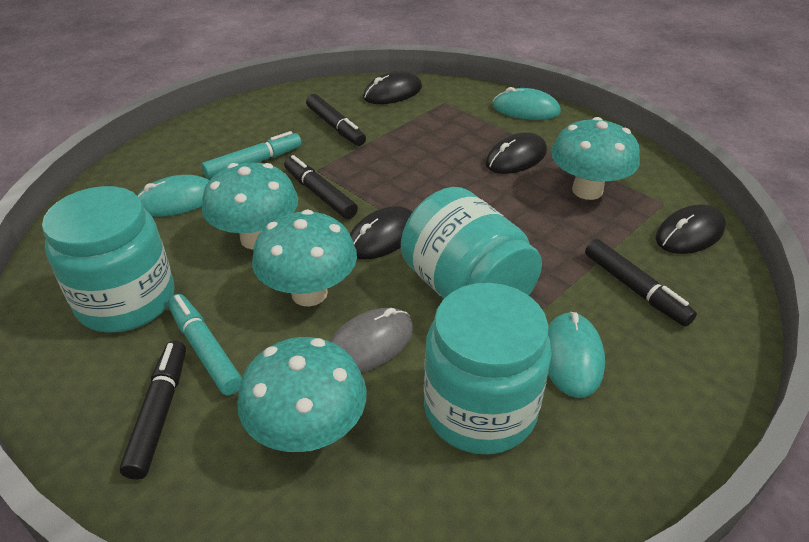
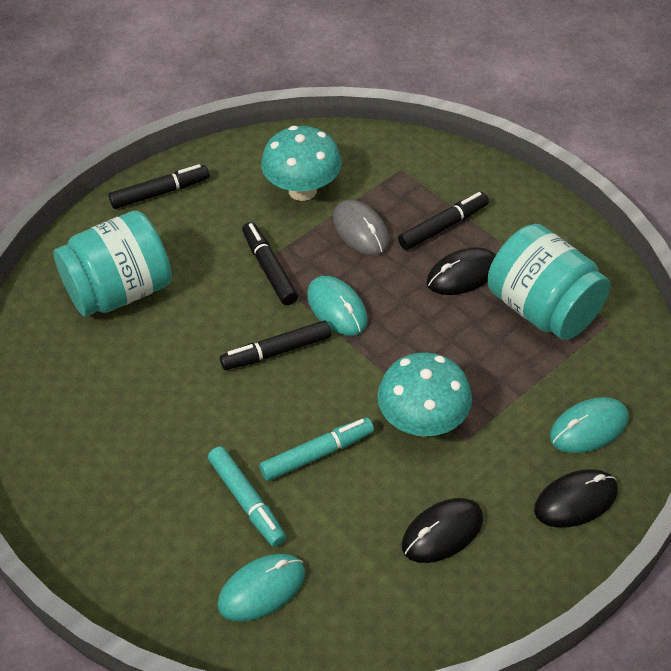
black mouse: 4 -> 3
turquoise jar: 3 -> 2
turquoise mushroom: 4 -> 2

